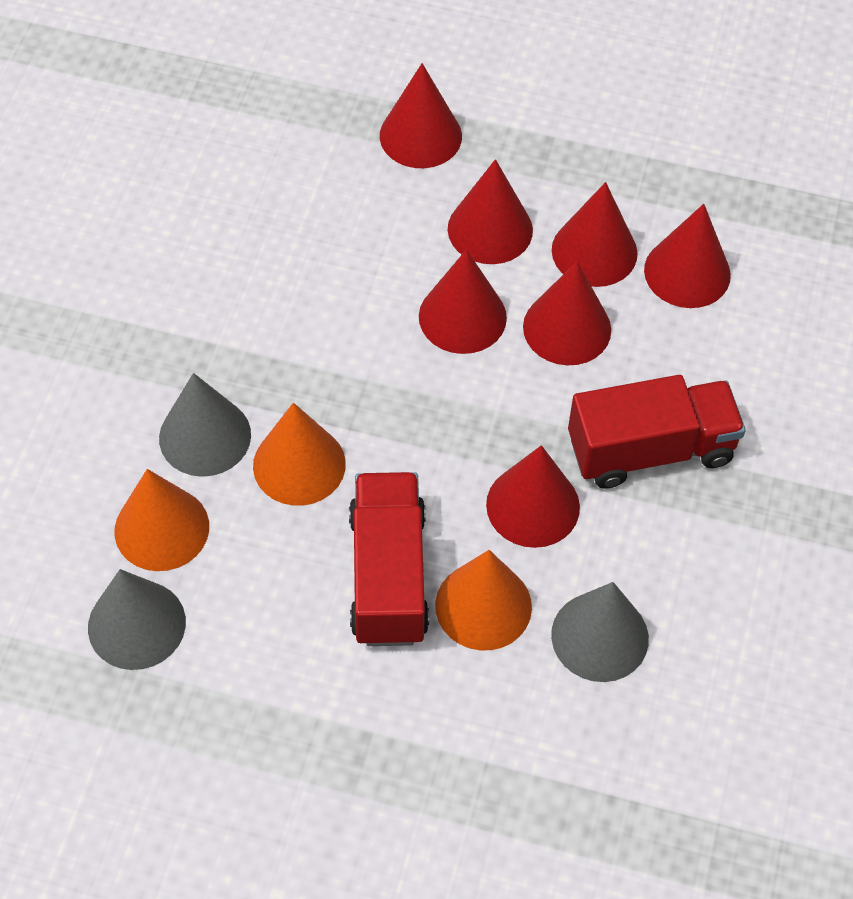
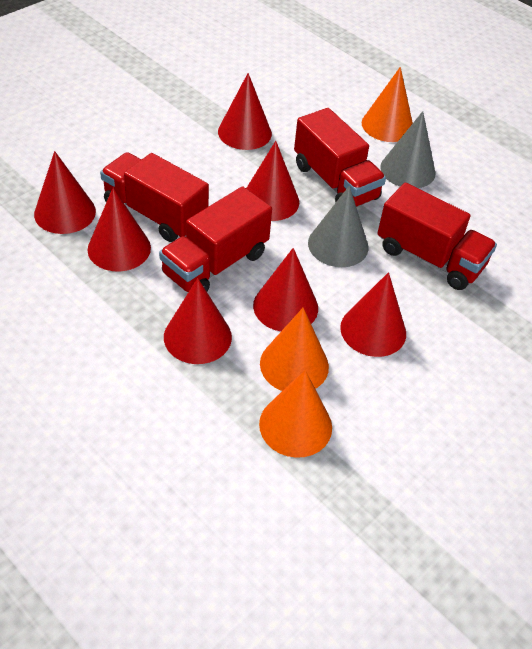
grey cone: 3 -> 2
red truck: 2 -> 4

